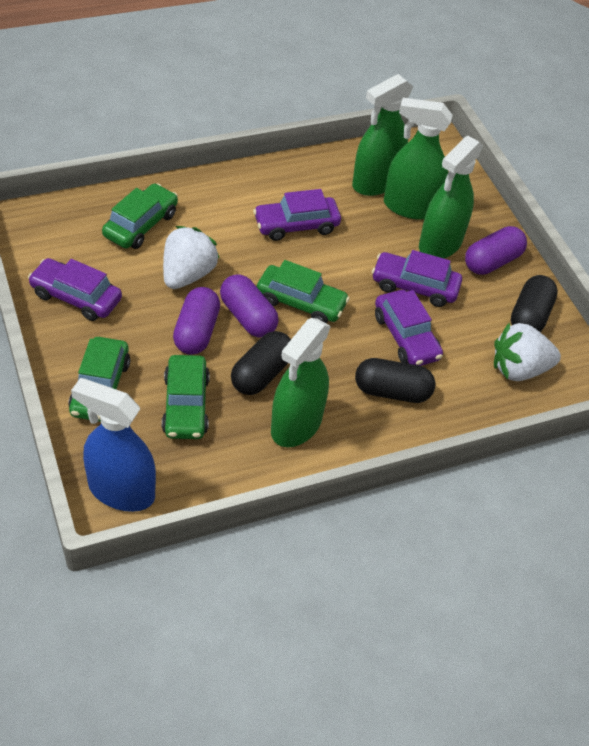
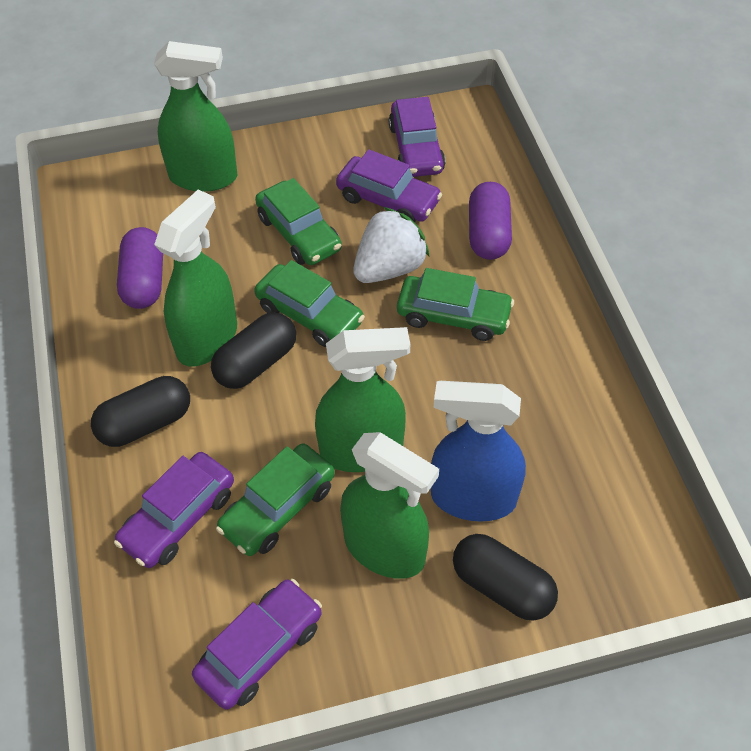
purple capsule: 3 -> 2
white strawberry: 2 -> 1

